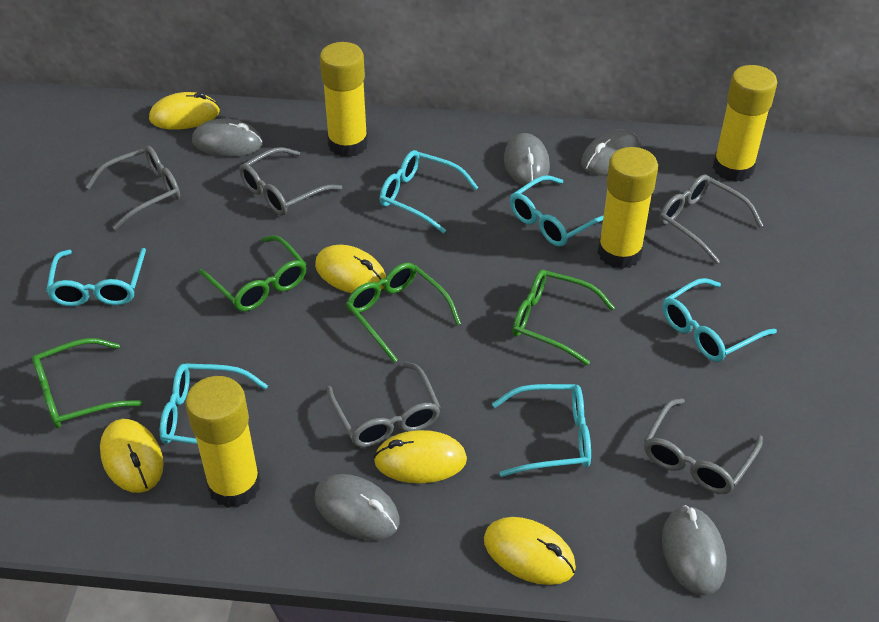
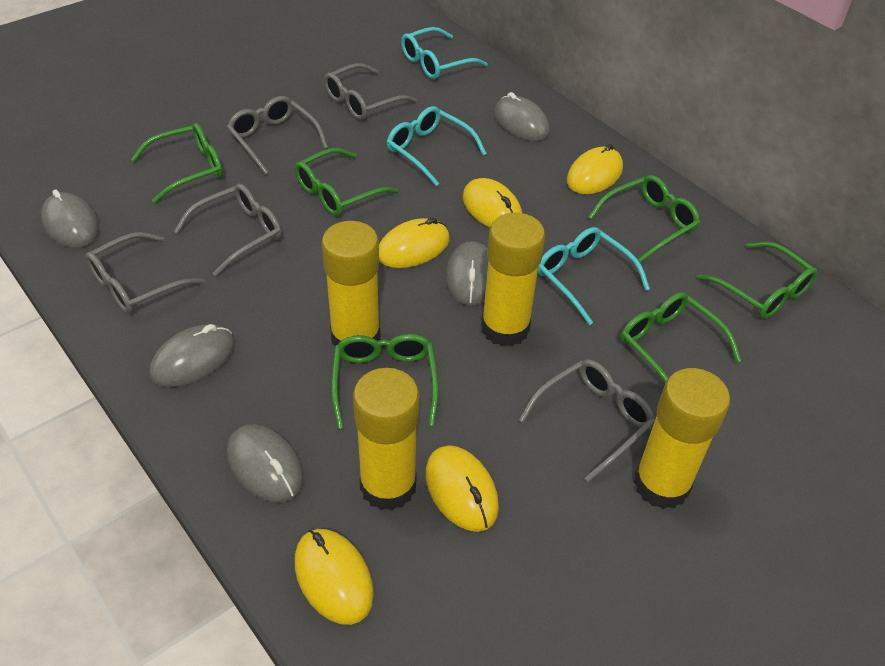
green glasses: 4 -> 6
turquoise glasses: 6 -> 3

